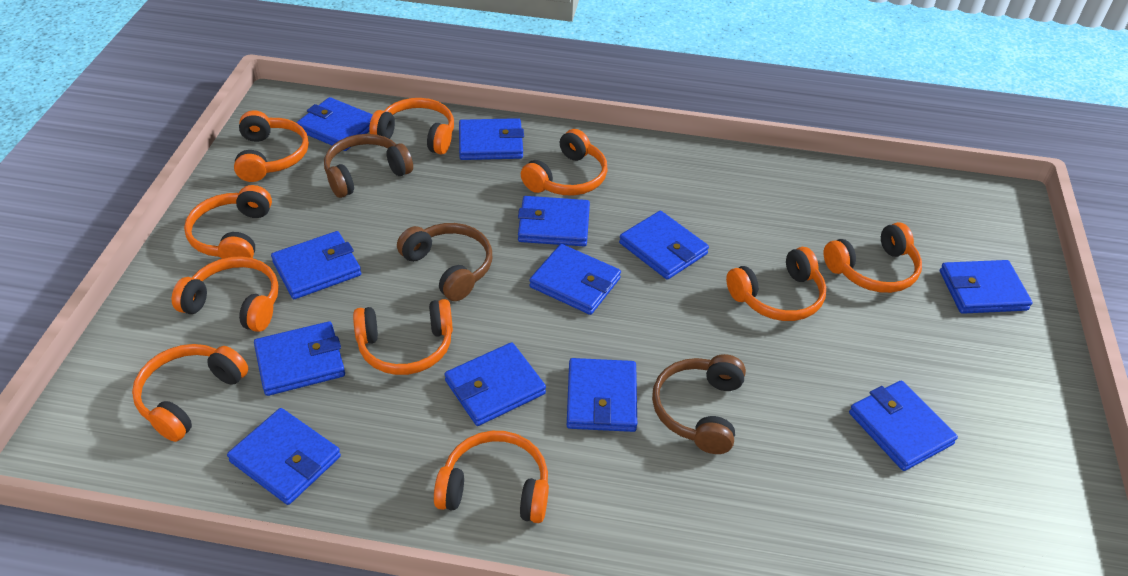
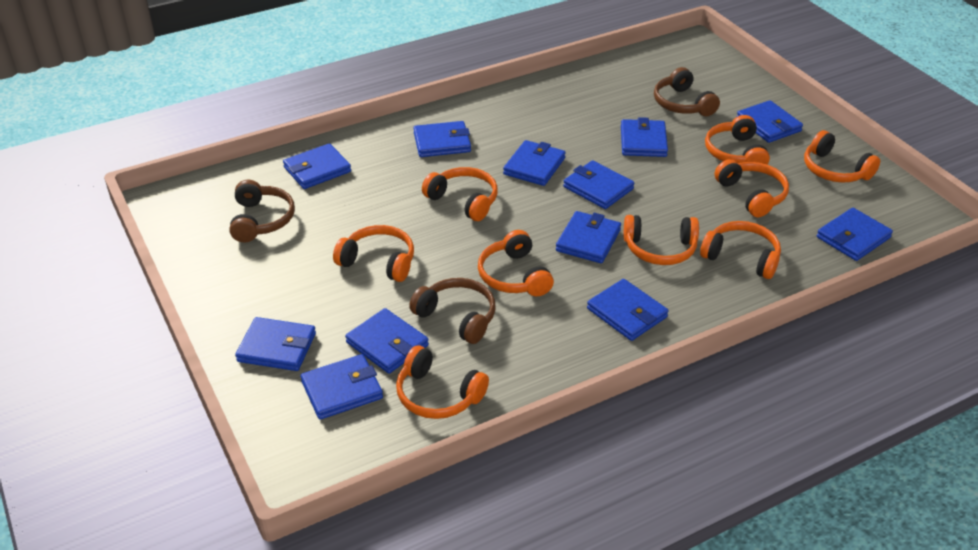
orange headphones: 10 -> 9

